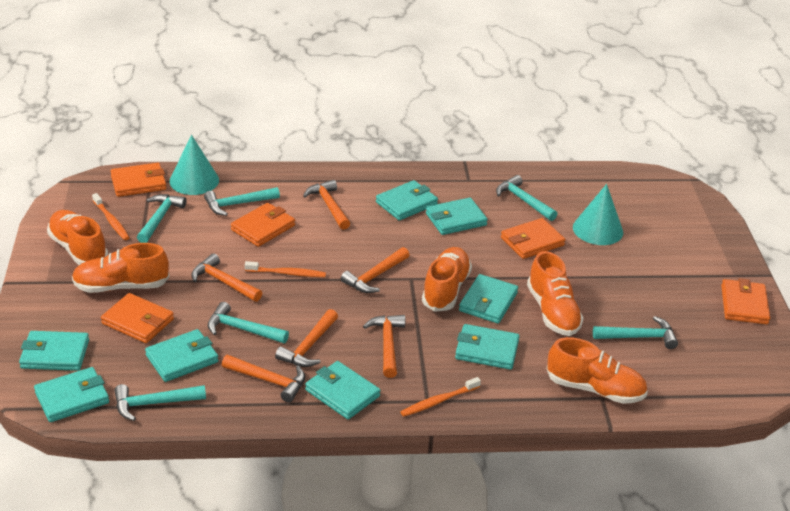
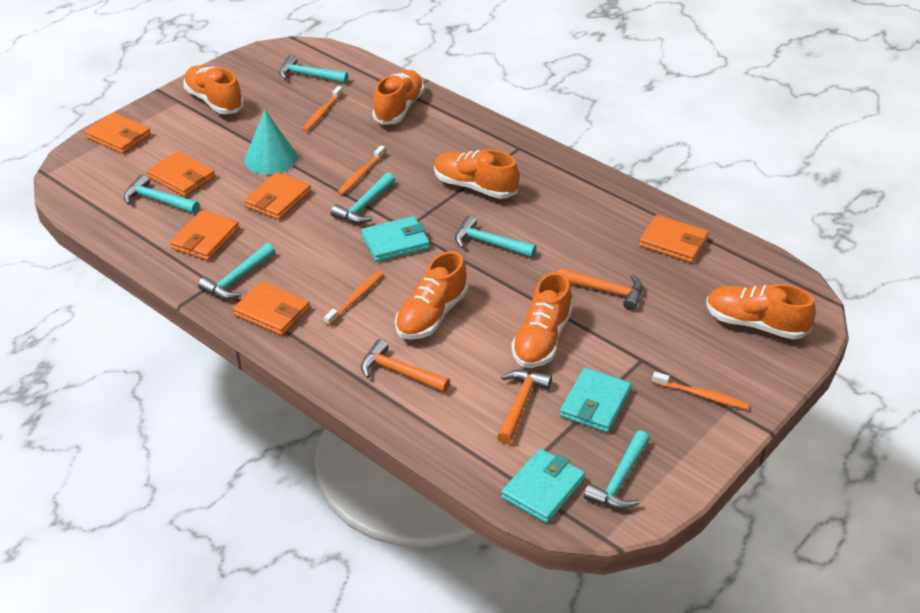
orange hammer: 6 -> 3
orange shoe: 5 -> 6
orange toothbrush: 3 -> 4
orange wallet: 5 -> 6
turquoise cone: 2 -> 1
turquoise wallet: 8 -> 3

